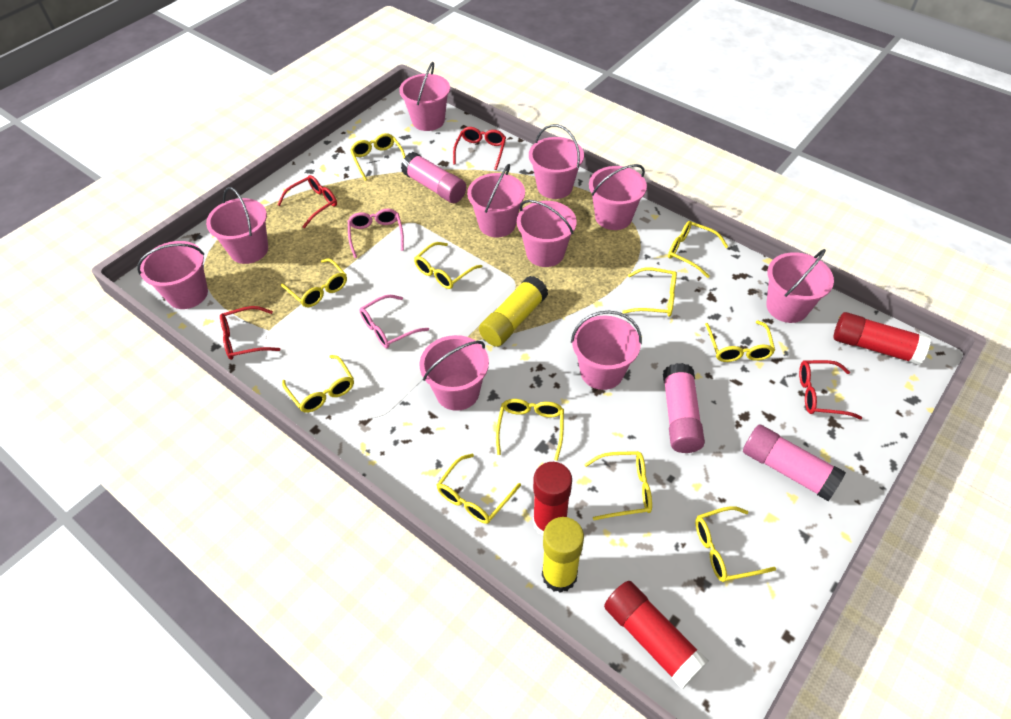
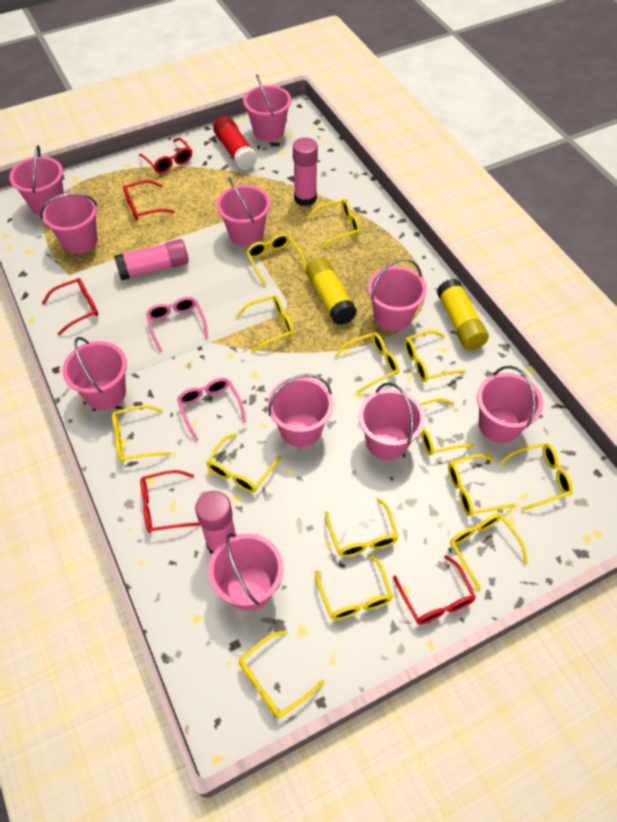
red glasses: 4 -> 5
red glue stick: 3 -> 1
yellow glasses: 11 -> 14

